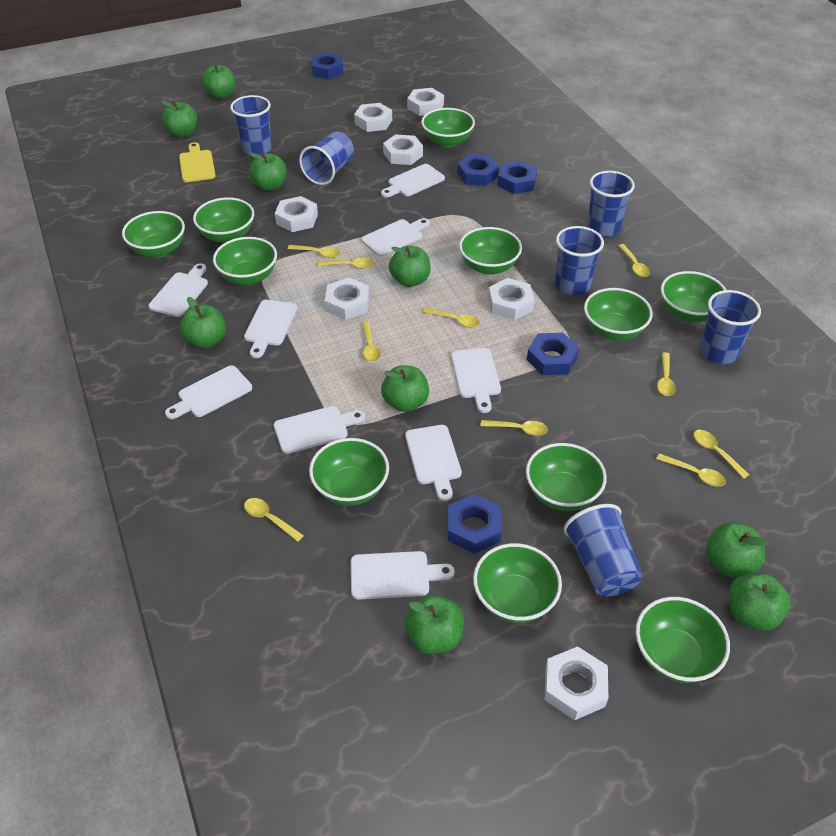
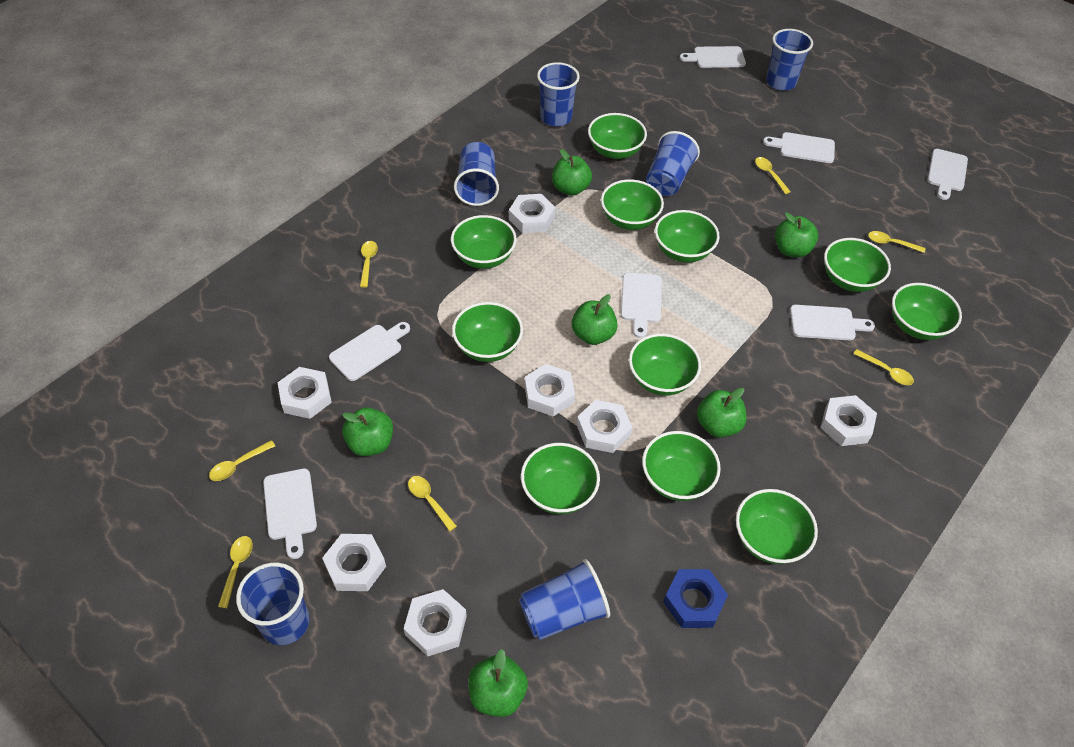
blue nut: 5 -> 1
green apple: 9 -> 6
white cutting board: 9 -> 7
yellow cutting board: 1 -> 0
yellow spoon: 10 -> 7

